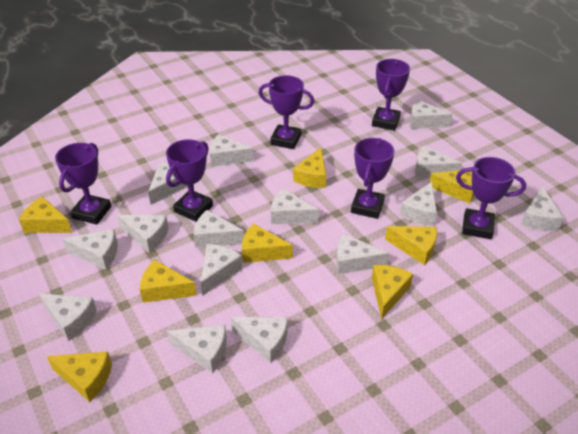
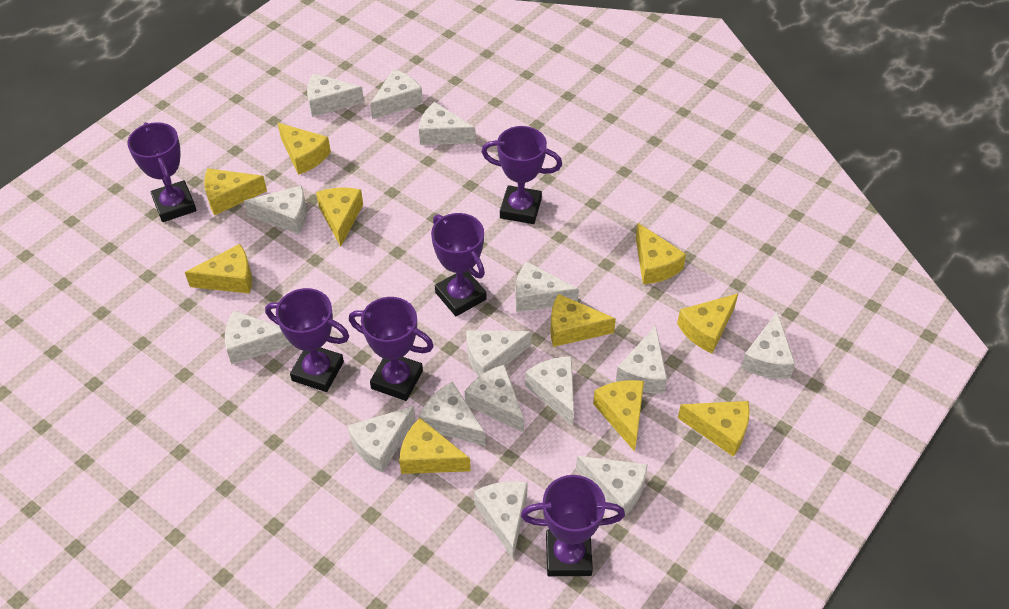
yellow cheese: 8 -> 10

